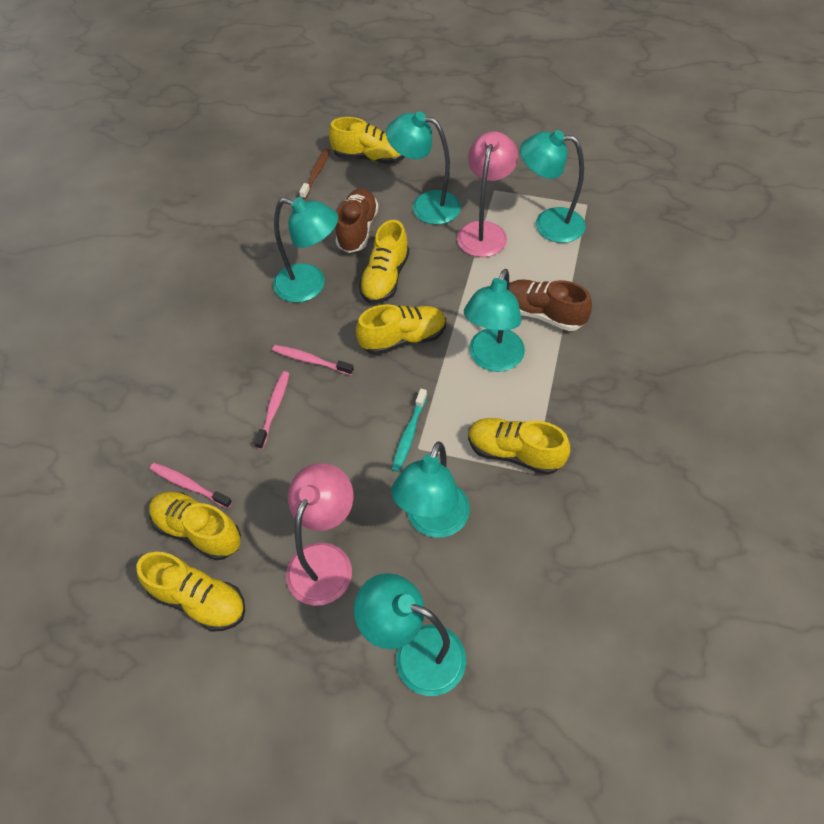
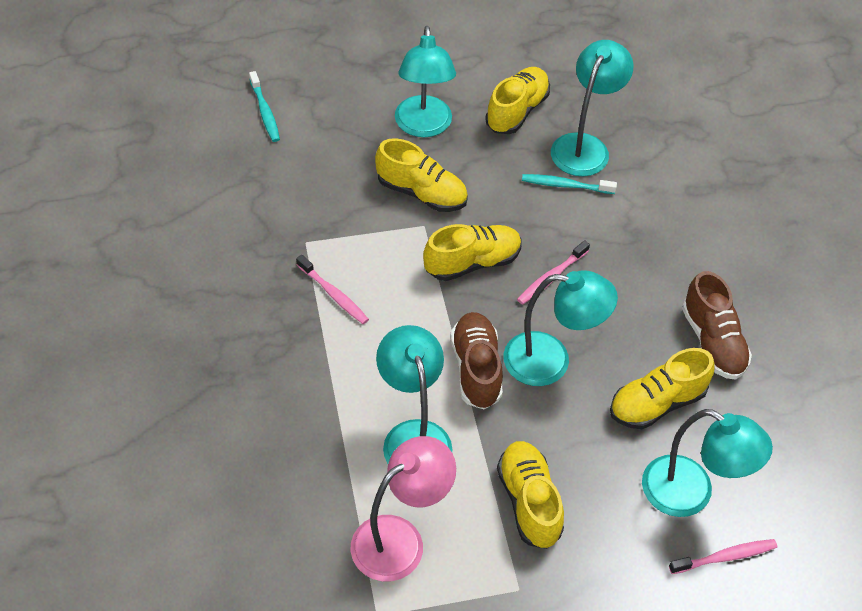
brown toothbrush: 1 -> 0
pink lamp: 2 -> 1
turquoise lamp: 6 -> 5
turquoise toothbrush: 1 -> 2
yellow shoe: 6 -> 5

